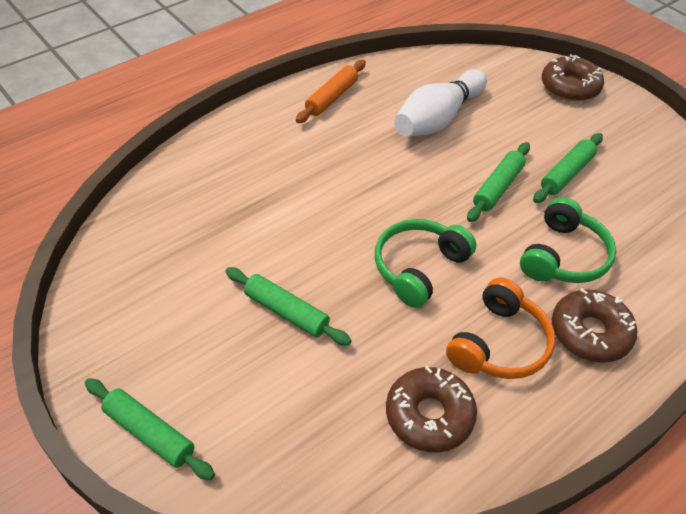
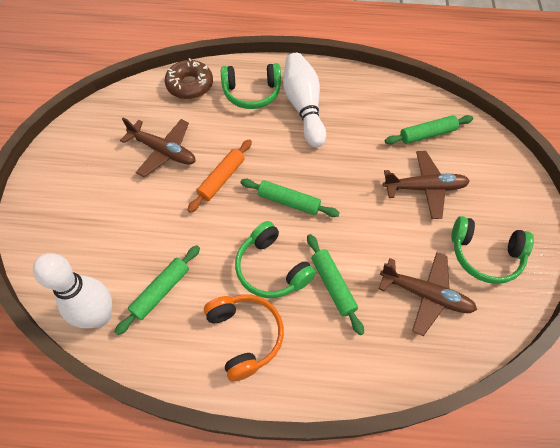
brown donut: 3 -> 1
brown plane: 0 -> 3
green headphones: 2 -> 3
white bowling pin: 1 -> 2

